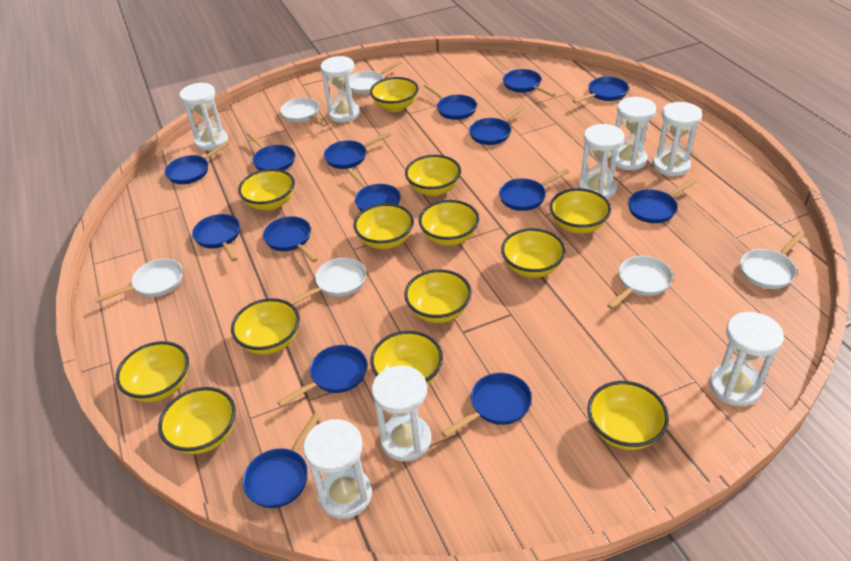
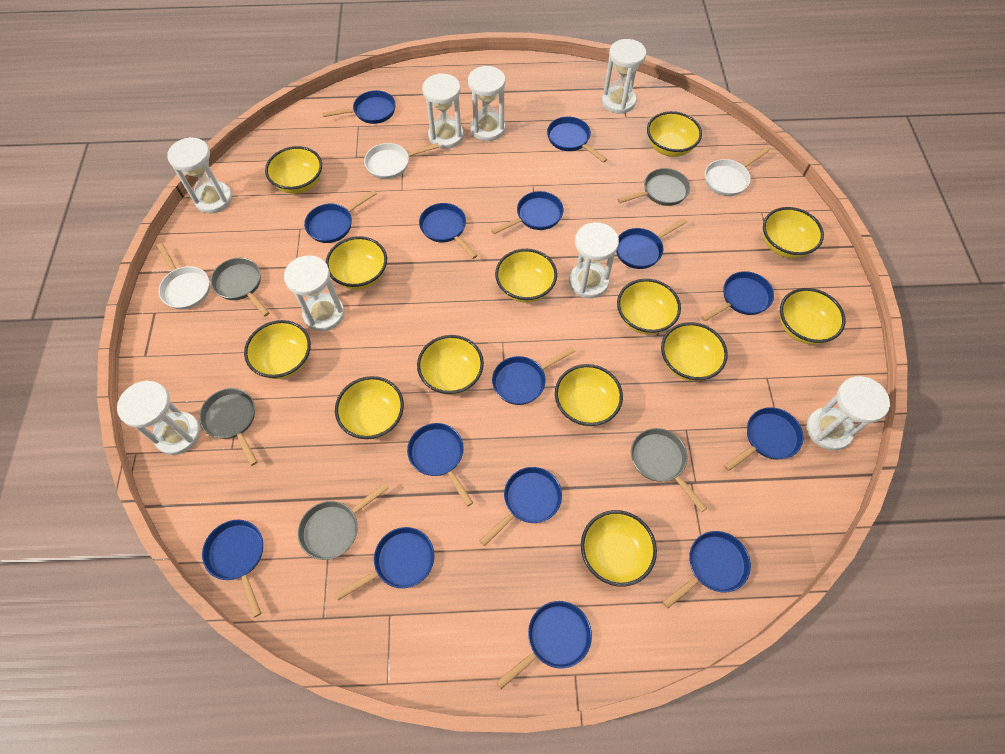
grey pan: 0 -> 5
white pan: 6 -> 3

